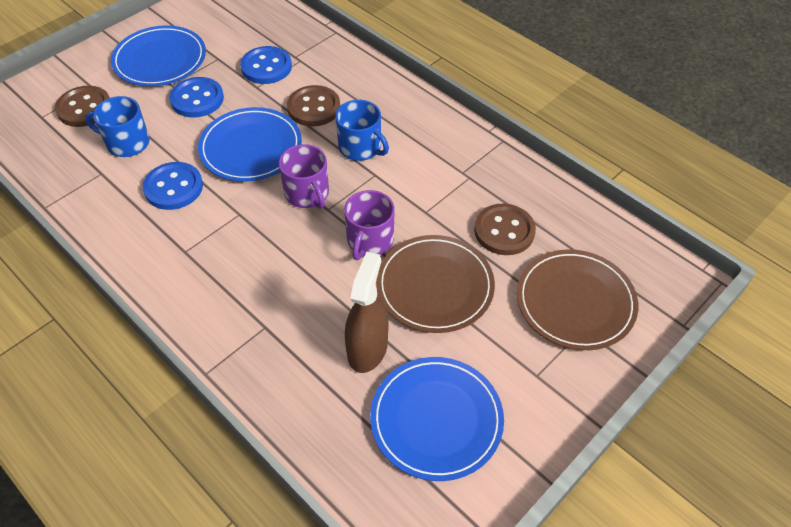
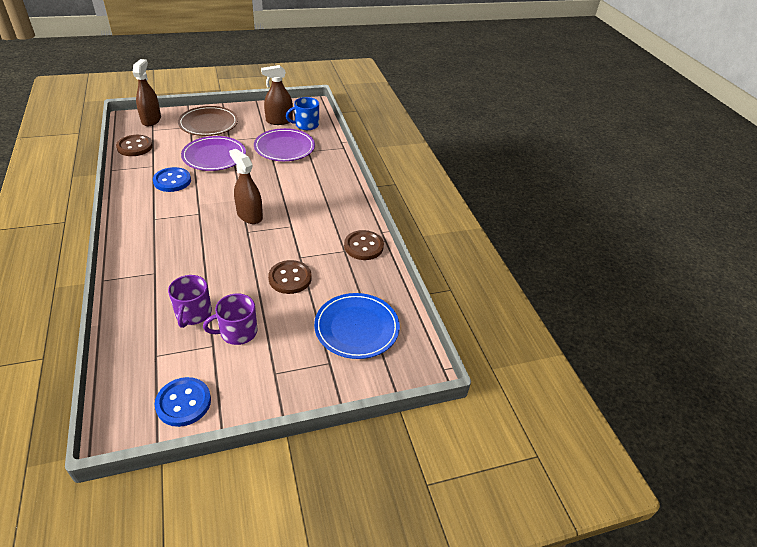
blue button: 3 -> 2
blue mug: 2 -> 1
blue plate: 3 -> 1
brown plate: 2 -> 1
brown spray bottle: 1 -> 3
purple plate: 0 -> 2

